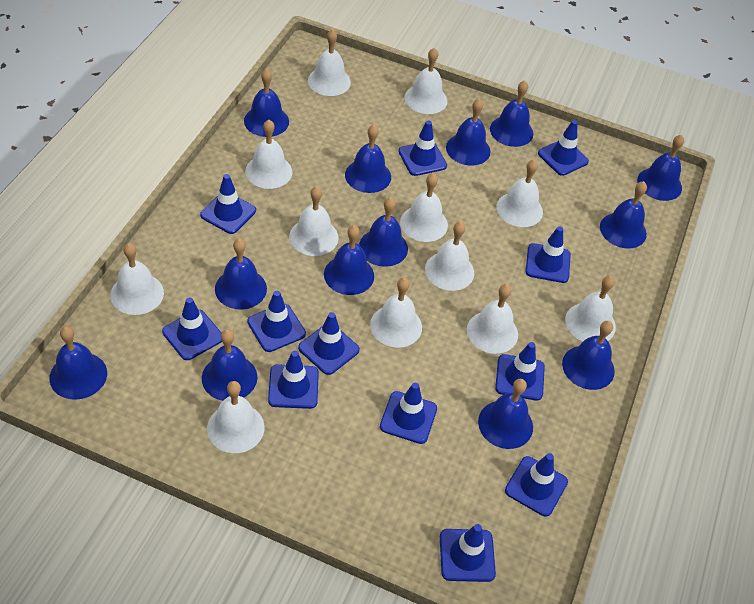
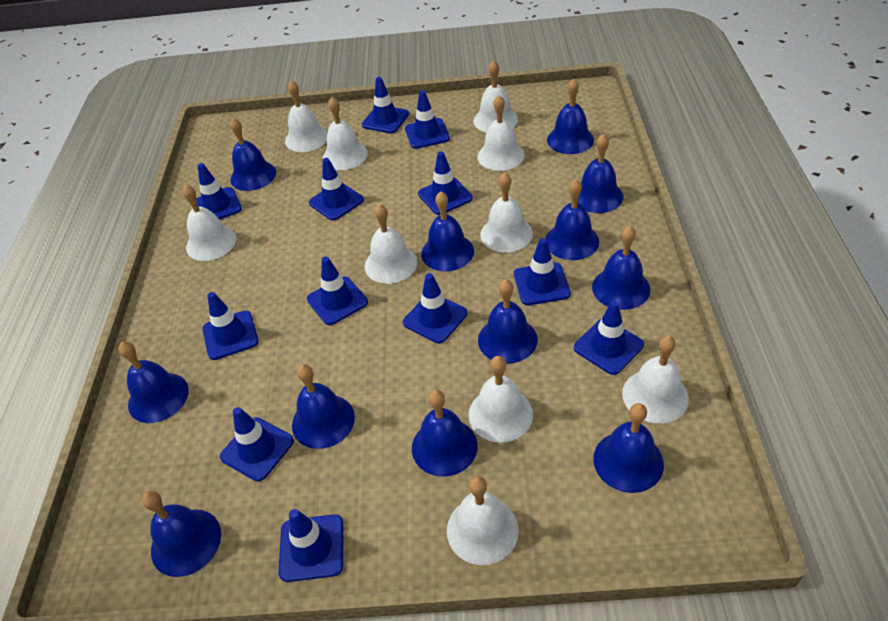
blue bell: 13 -> 12
white bell: 12 -> 10

